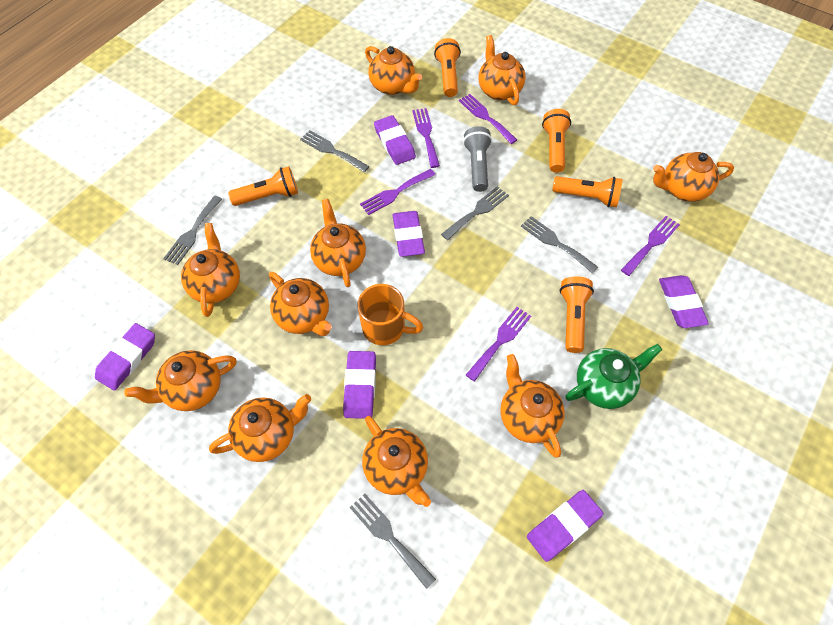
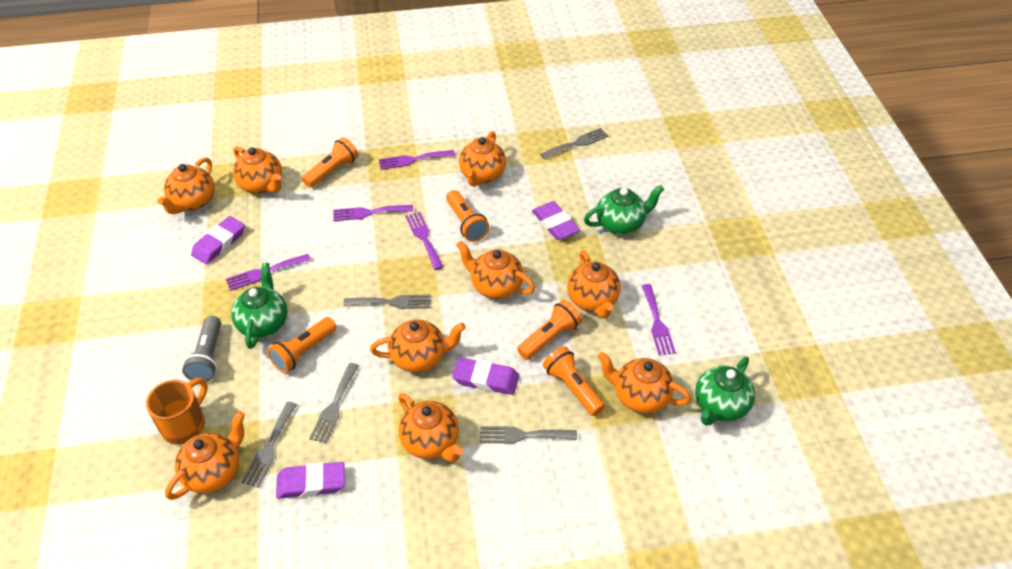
green teapot: 1 -> 3
orange teapot: 10 -> 9
purple eraser: 6 -> 4

